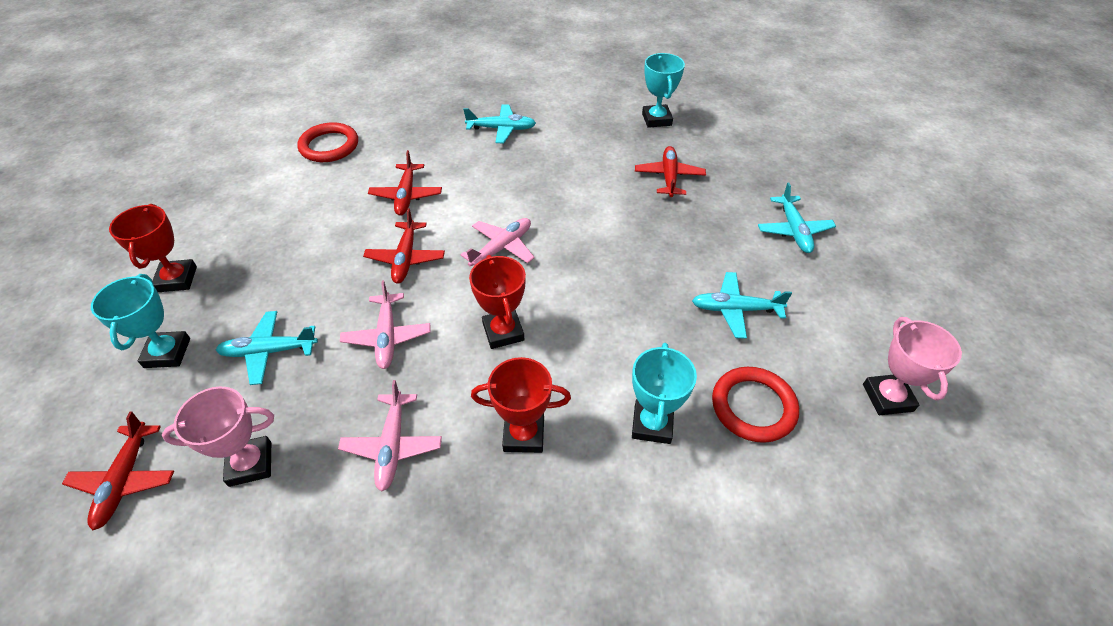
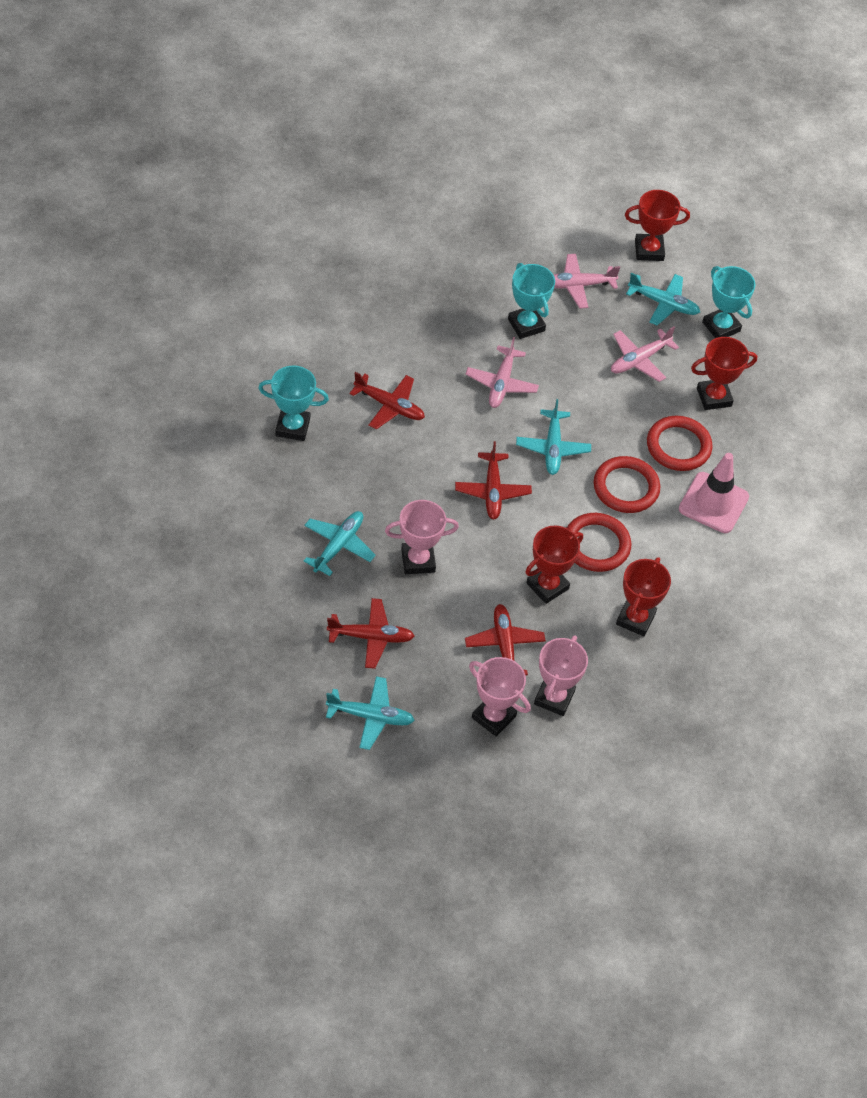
pink traffic cone: 0 -> 1
pink trophy: 2 -> 3
red ring: 2 -> 3
red trophy: 3 -> 4

